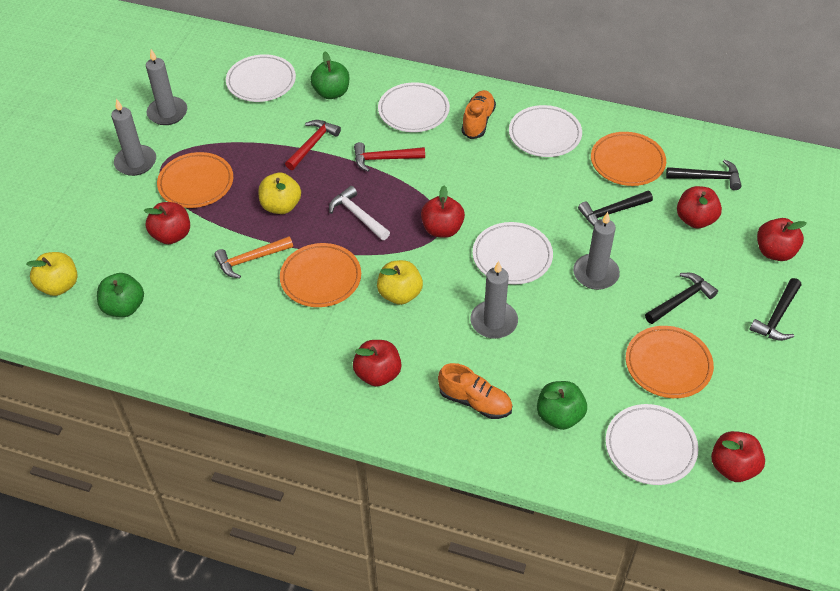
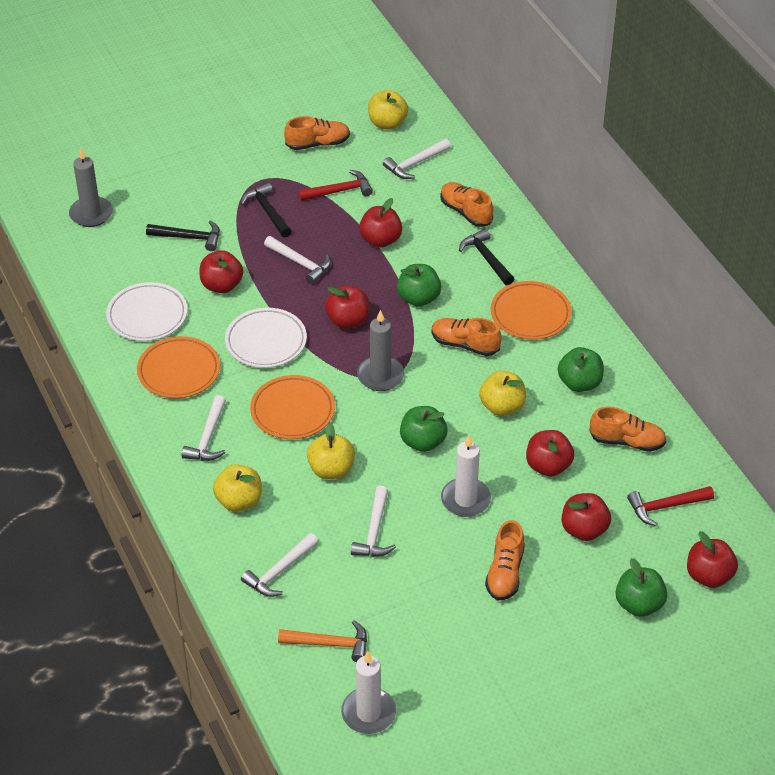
black hammer: 4 -> 3
green apple: 3 -> 4
grey candle: 4 -> 2
orange plate: 4 -> 3
orange shoe: 2 -> 5
white candle: 0 -> 2
white hammer: 1 -> 5
white plate: 5 -> 2
yellow apple: 3 -> 4

